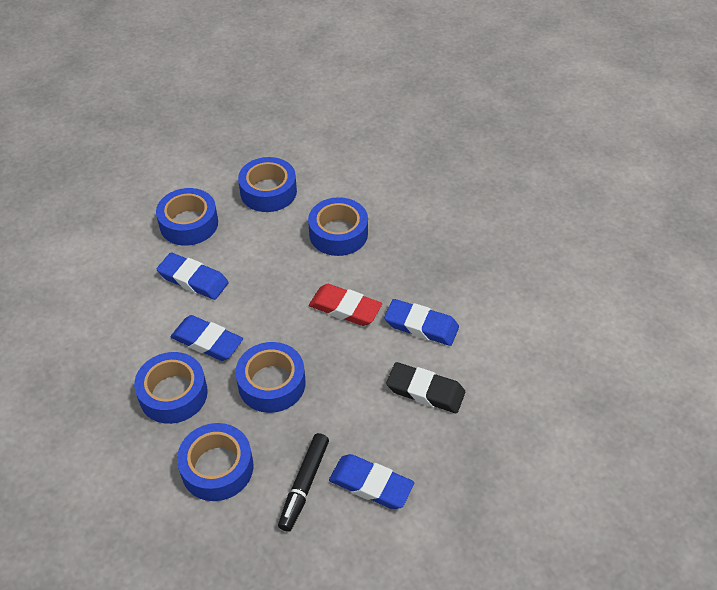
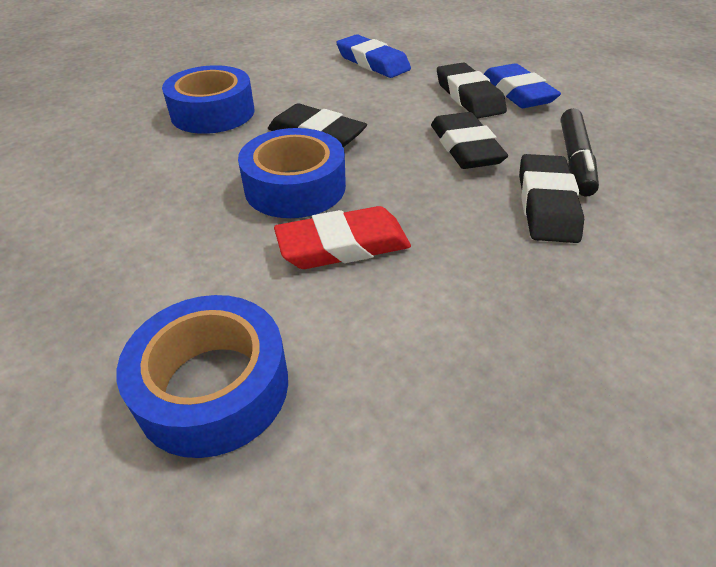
black eraser: 1 -> 4
blue eraser: 4 -> 2
blue tape: 6 -> 3

